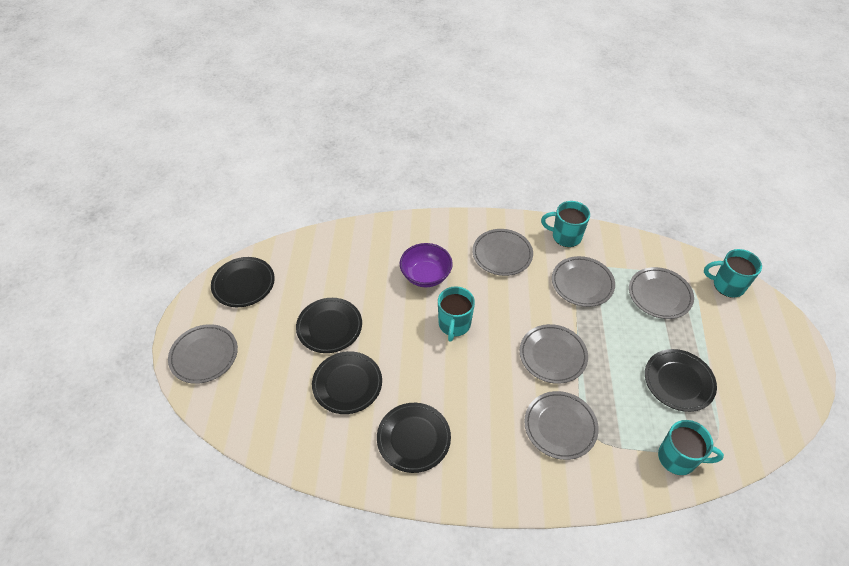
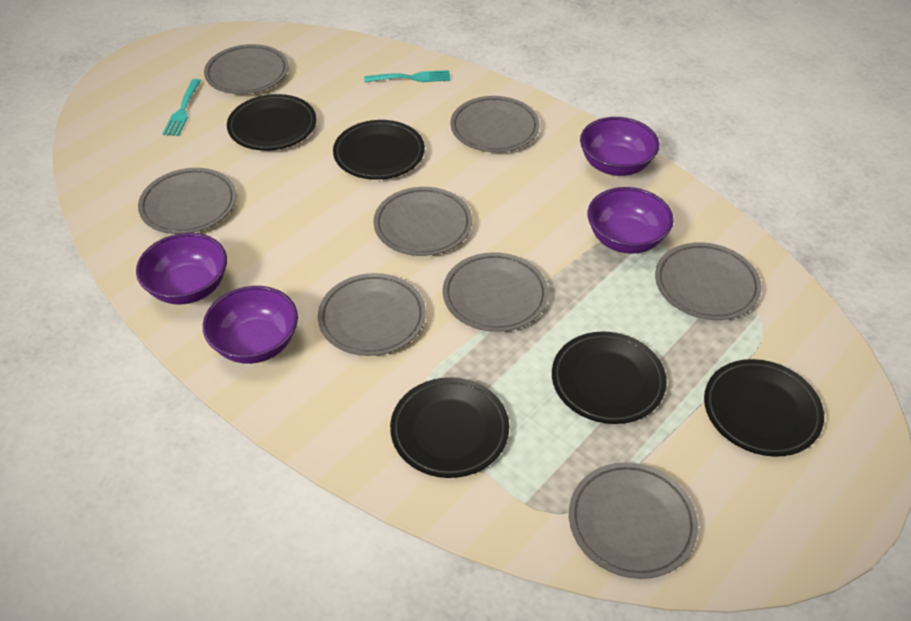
grey plate: 6 -> 8
purple bowl: 1 -> 4
turquoise fork: 0 -> 2
turquoise mug: 4 -> 0

